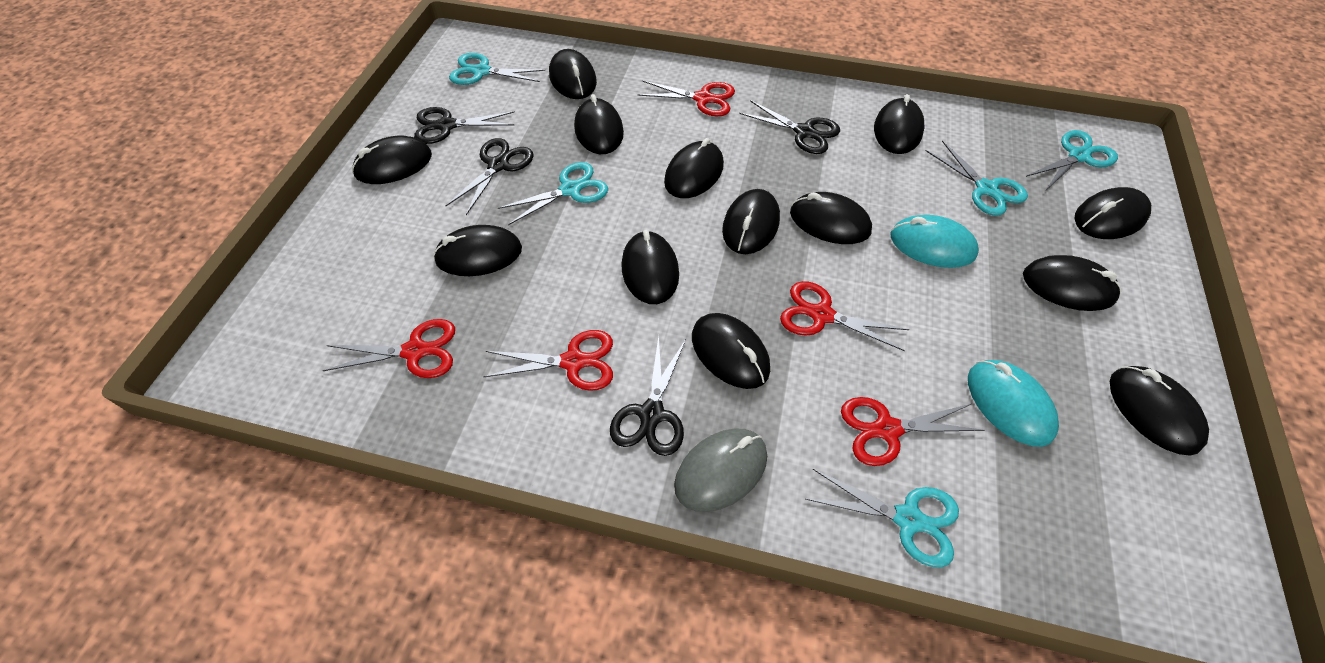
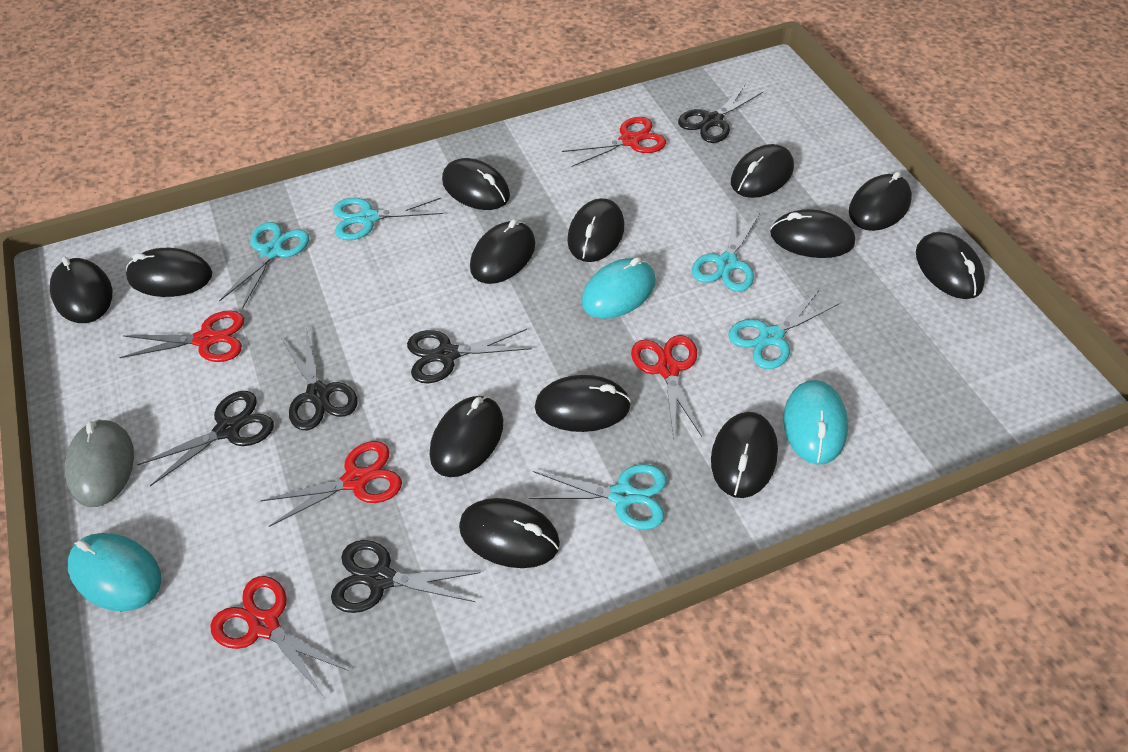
black scissors: 4 -> 5
turquoise mouse: 2 -> 3

